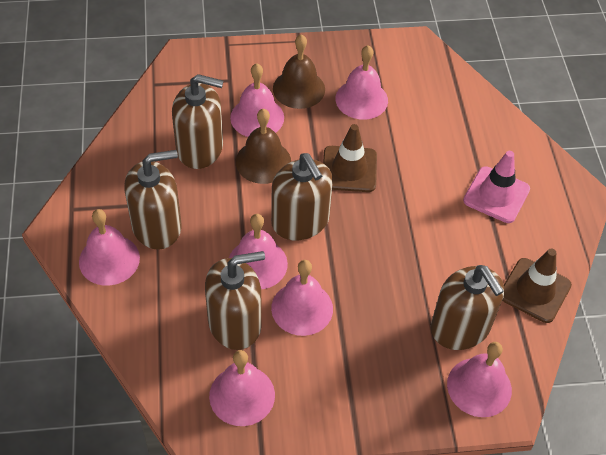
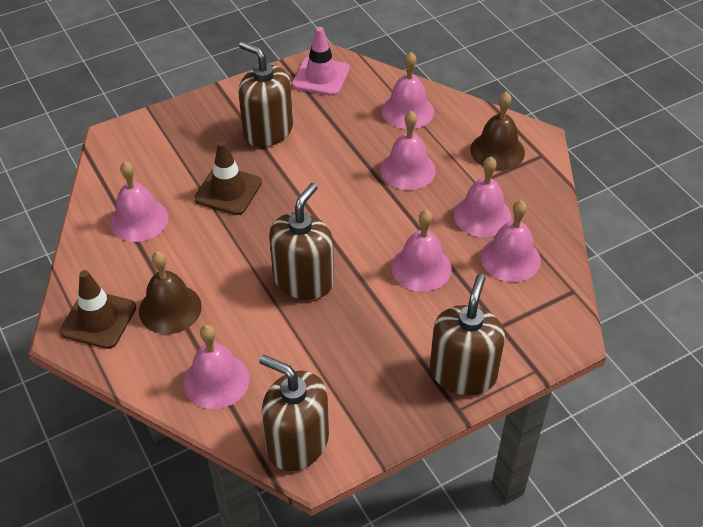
brown soap dispenser: 5 -> 4

